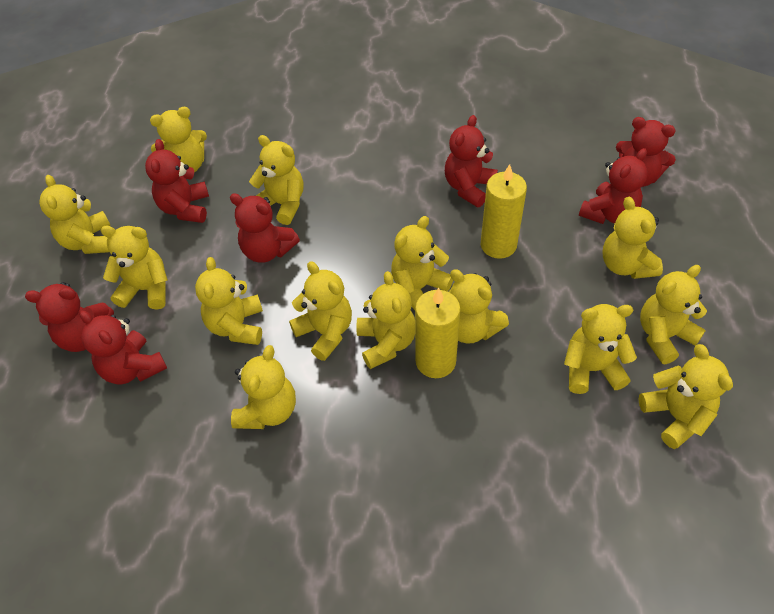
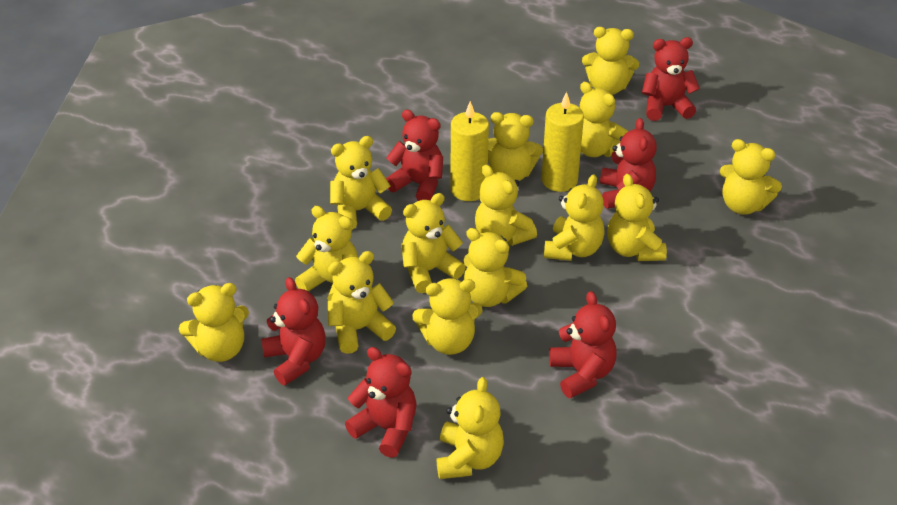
red teddy bear: 7 -> 6
yellow teddy bear: 14 -> 15

